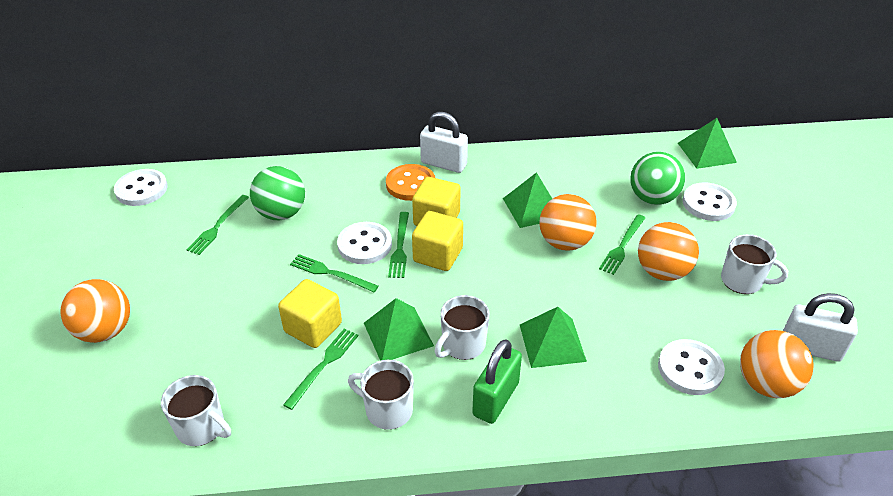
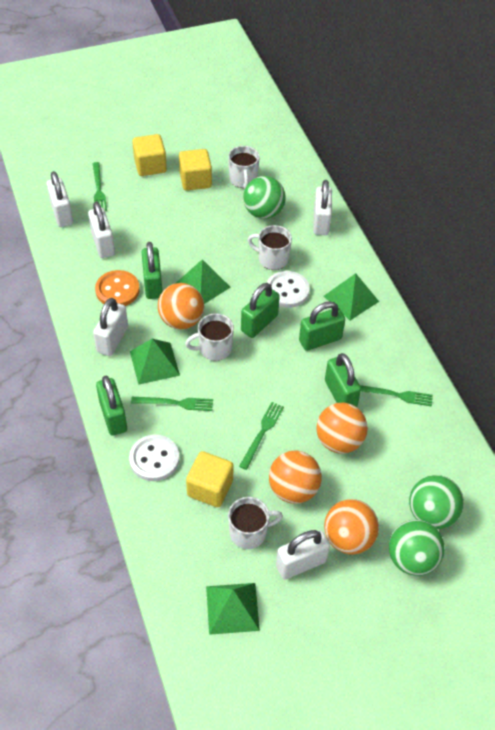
green ball: 2 -> 3
green fork: 5 -> 4
green padlock: 1 -> 5
white button: 4 -> 2
white padlock: 2 -> 5

